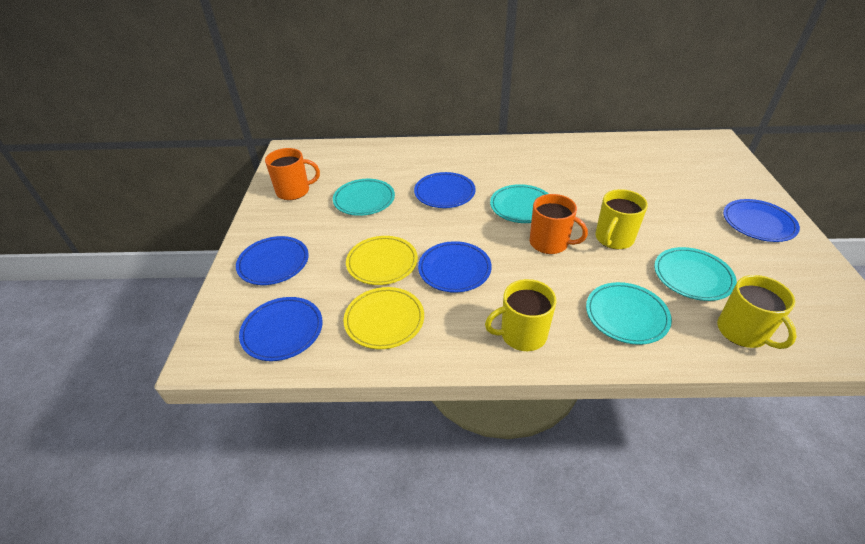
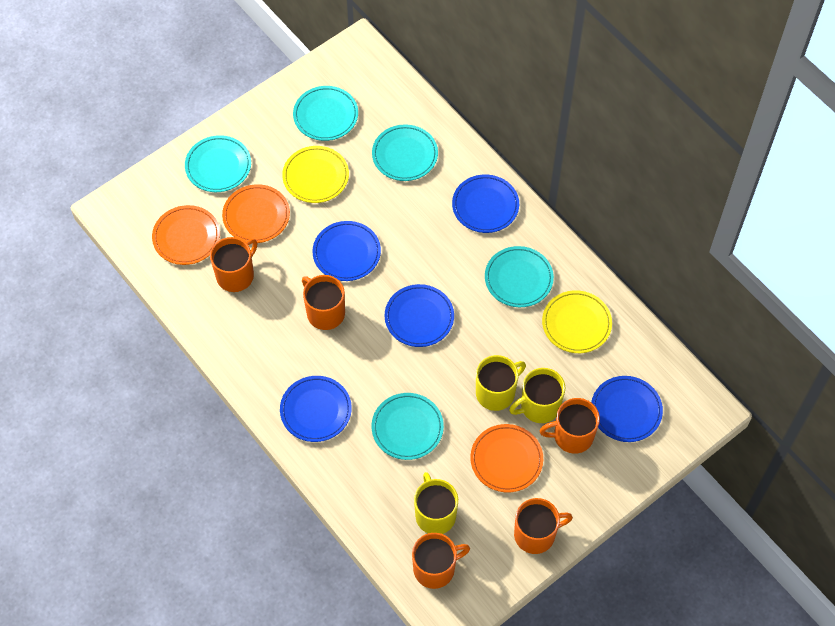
orange mug: 2 -> 5
orange plate: 0 -> 3
turquoise plate: 4 -> 5

